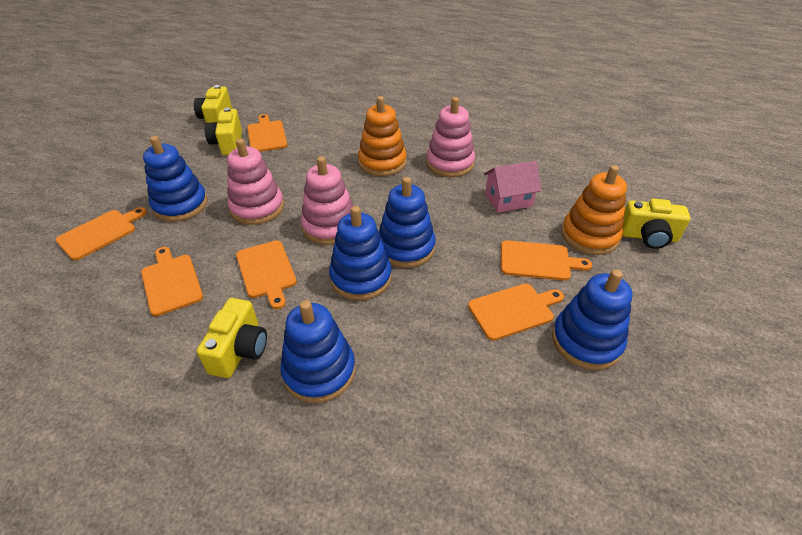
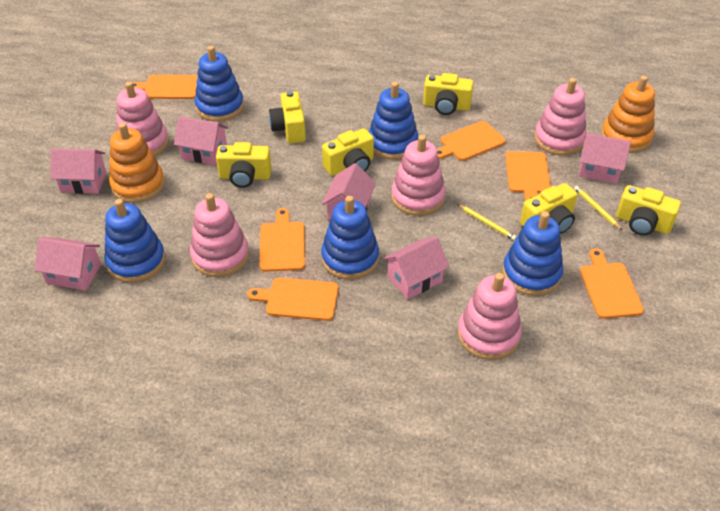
pink house: 1 -> 6
pink stacking toy: 3 -> 5
yellow camera: 4 -> 6
yellow pencil: 0 -> 2

